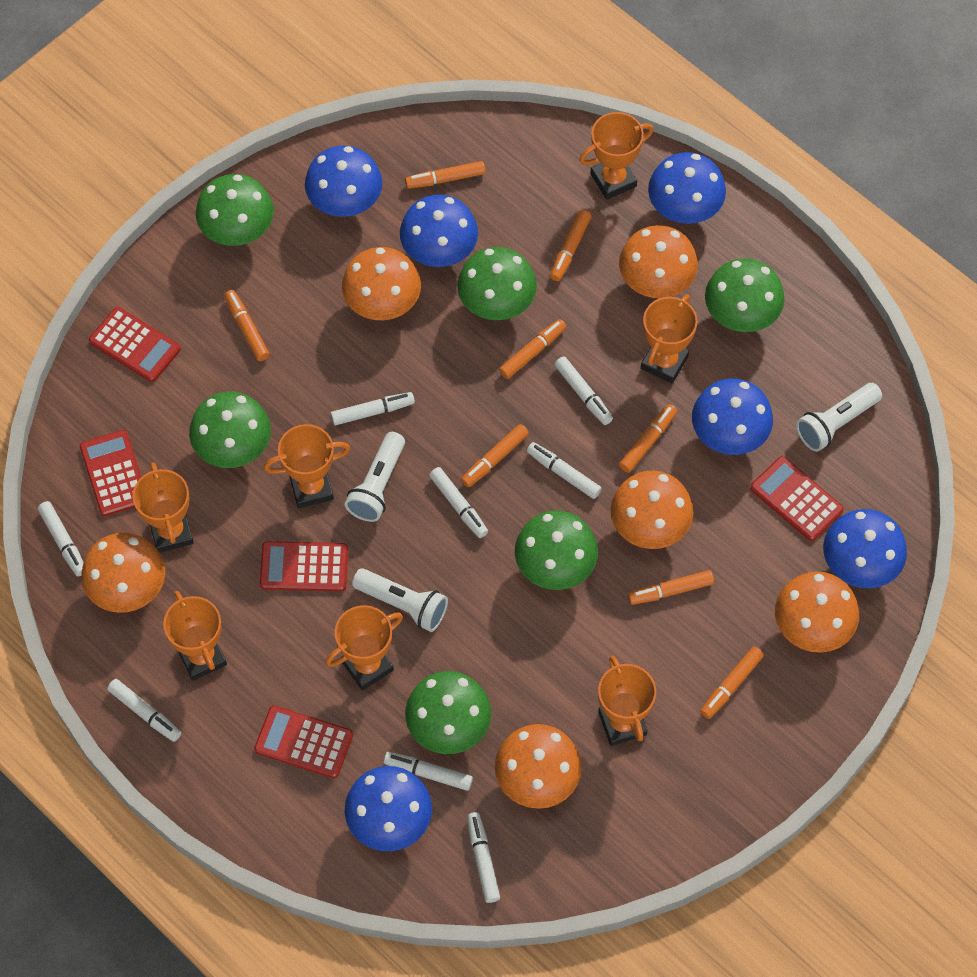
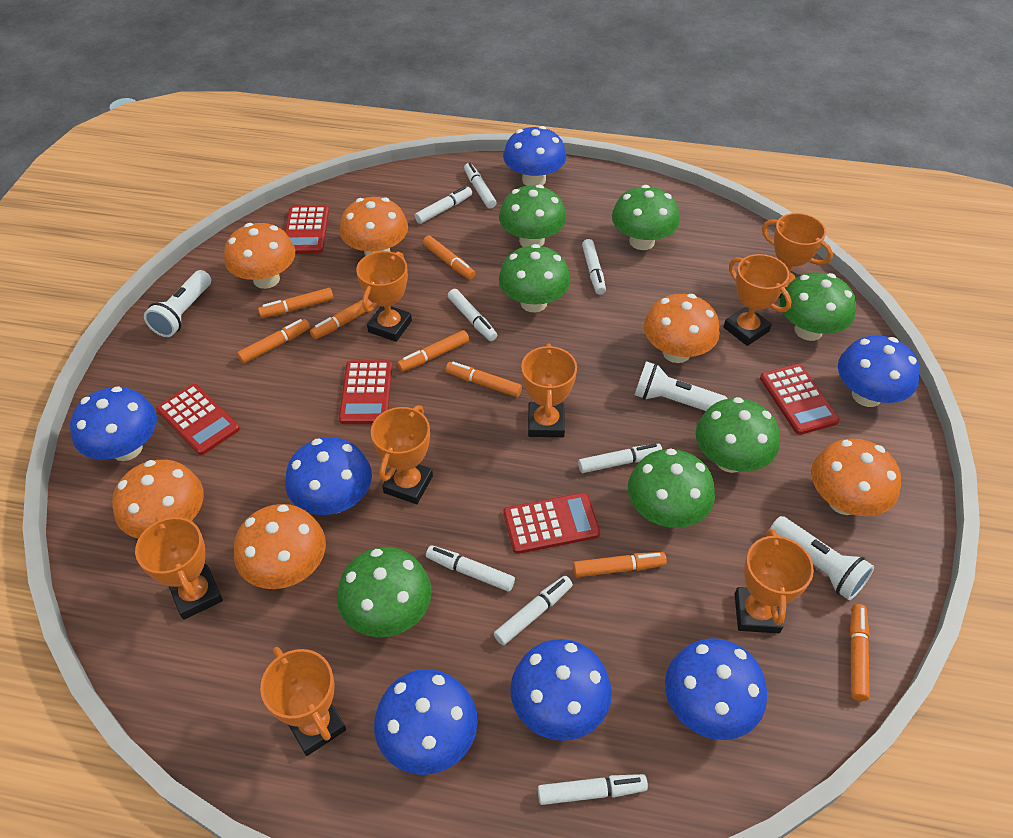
blue mushroom: 6 -> 7
green mushroom: 6 -> 7
orange trophy: 7 -> 8

